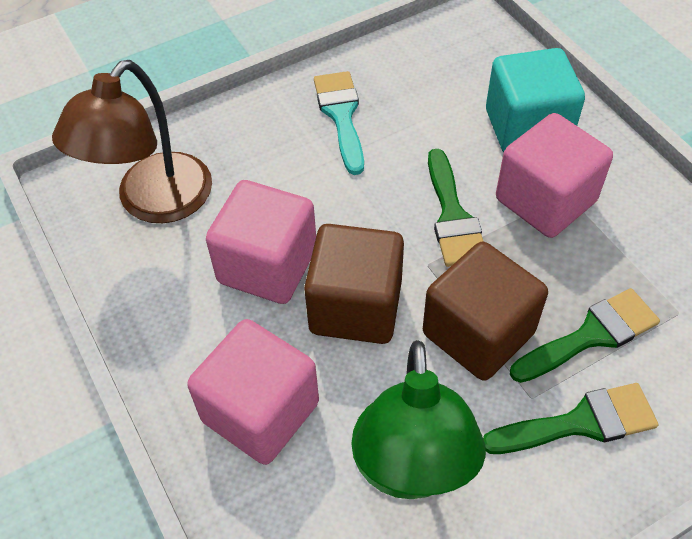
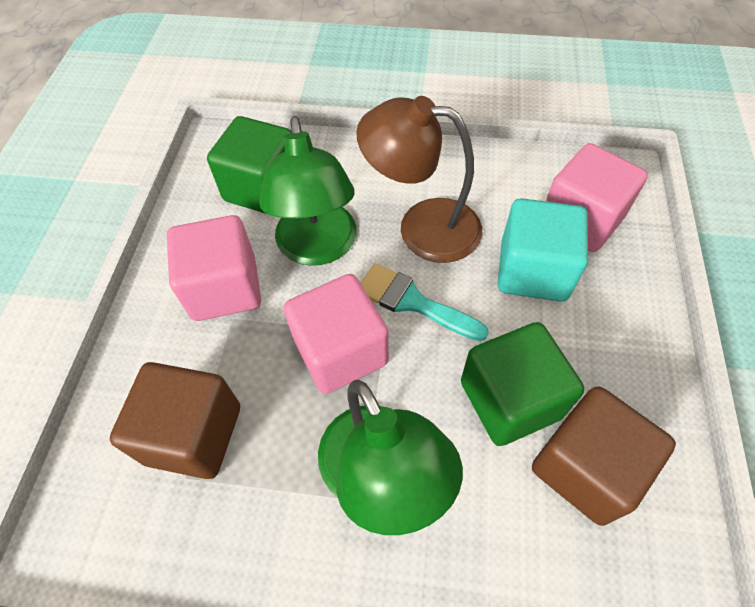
green brush: 3 -> 0
green cube: 0 -> 2
green lamp: 1 -> 2

